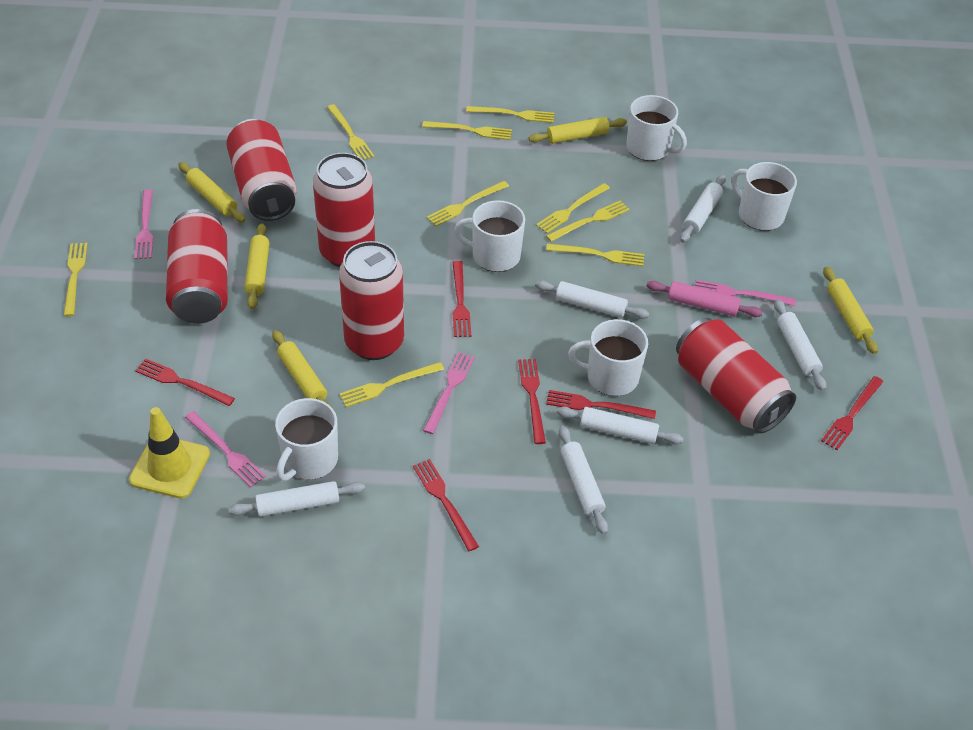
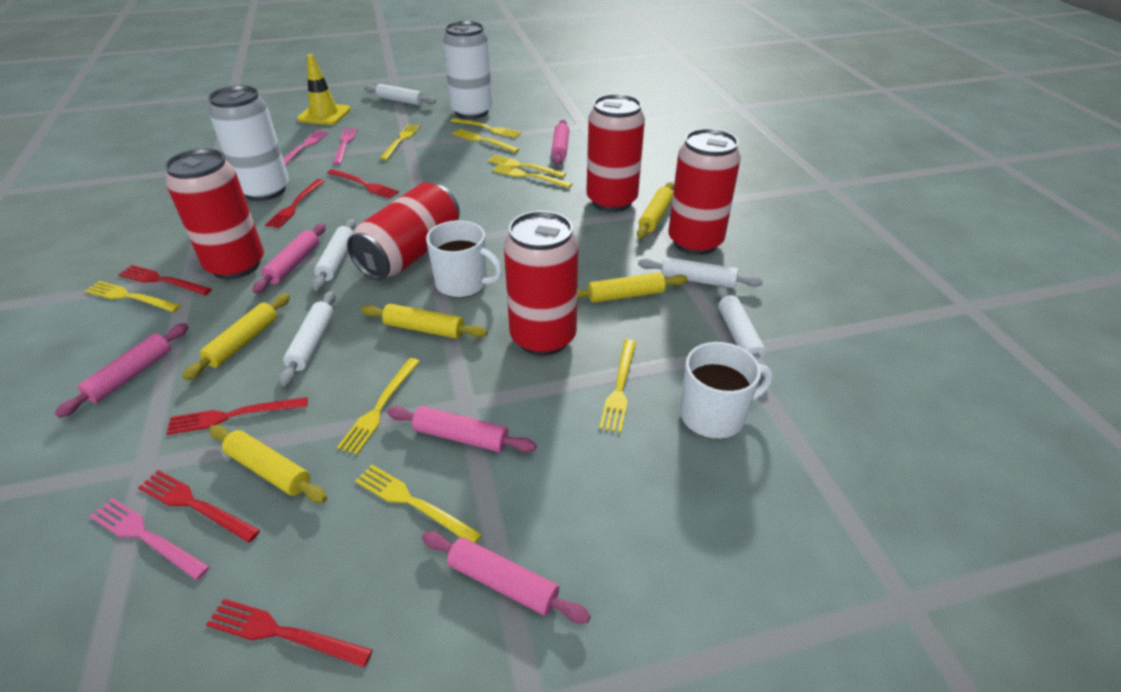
pink fork: 4 -> 3
pink rolling pin: 1 -> 5
white can: 0 -> 2
white mug: 5 -> 2
white rolling pin: 6 -> 5

